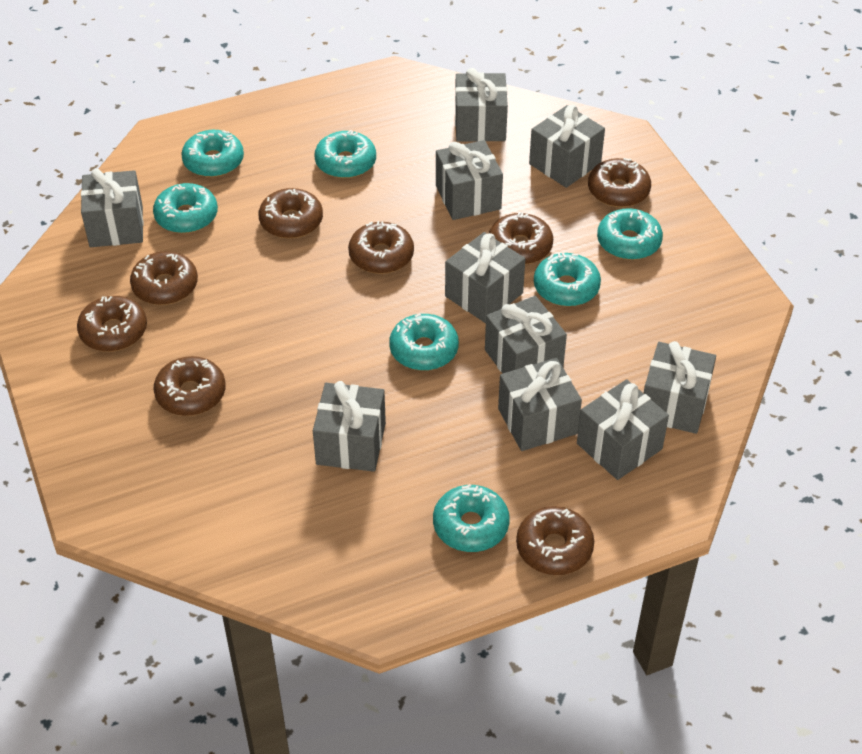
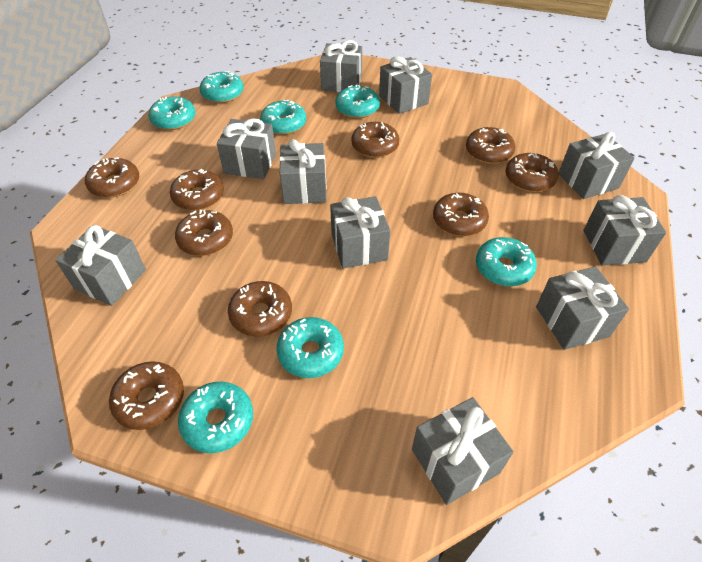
brown donut: 8 -> 9

